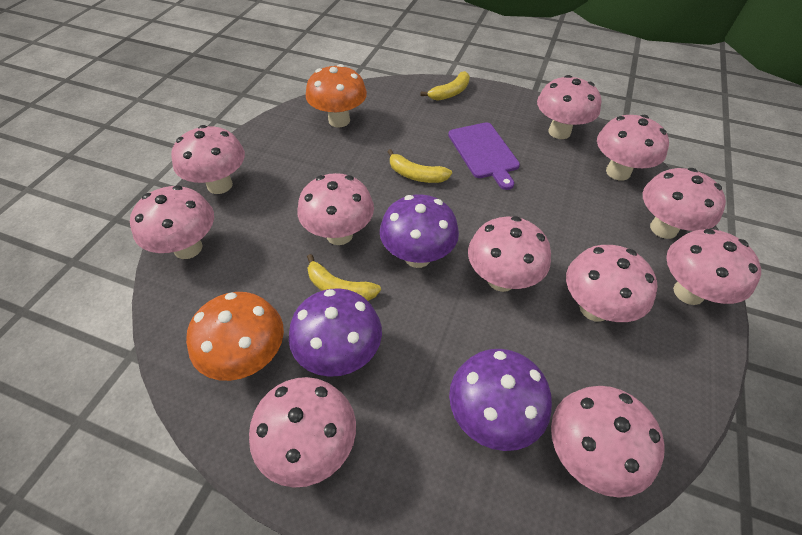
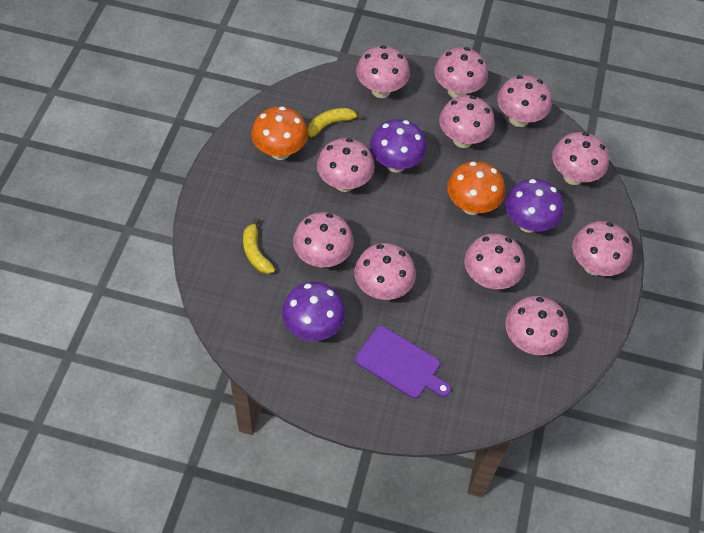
yellow banana: 3 -> 2

